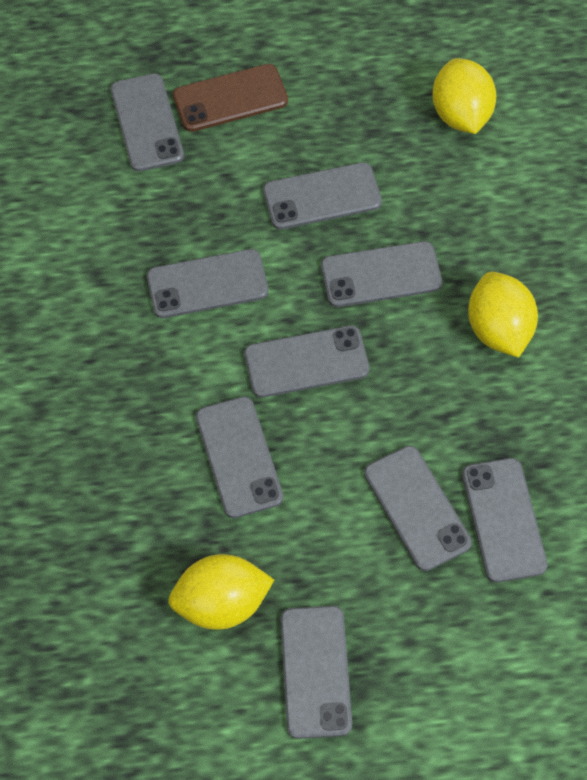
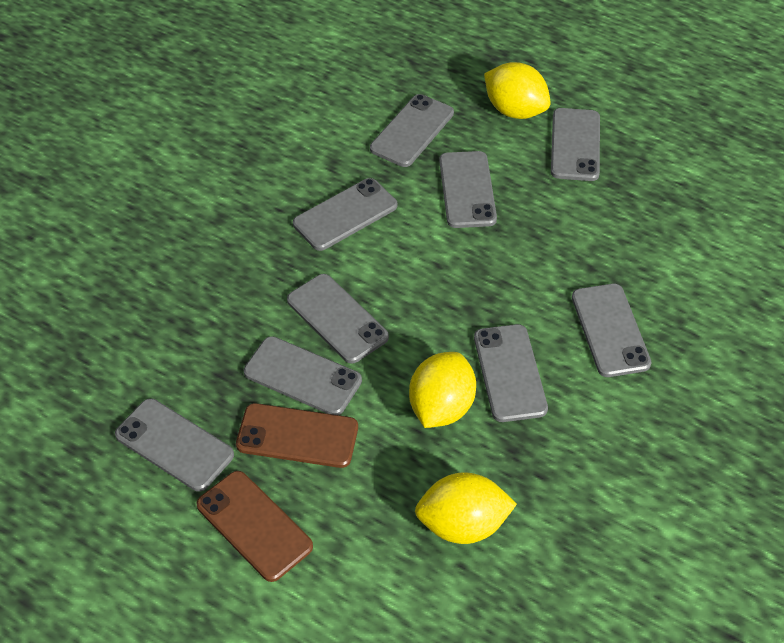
brown phone: 1 -> 2

